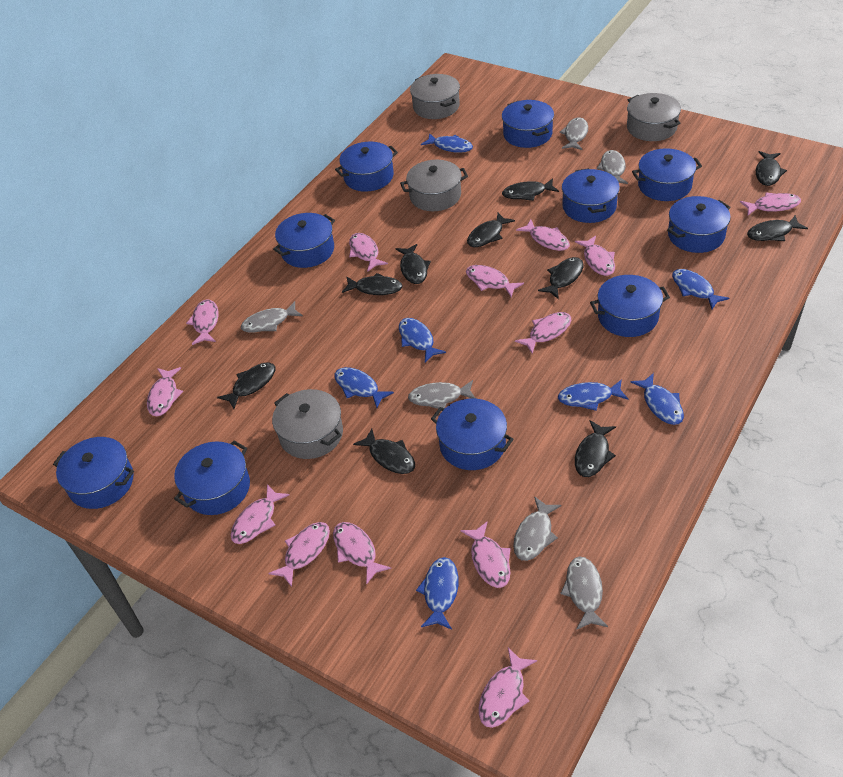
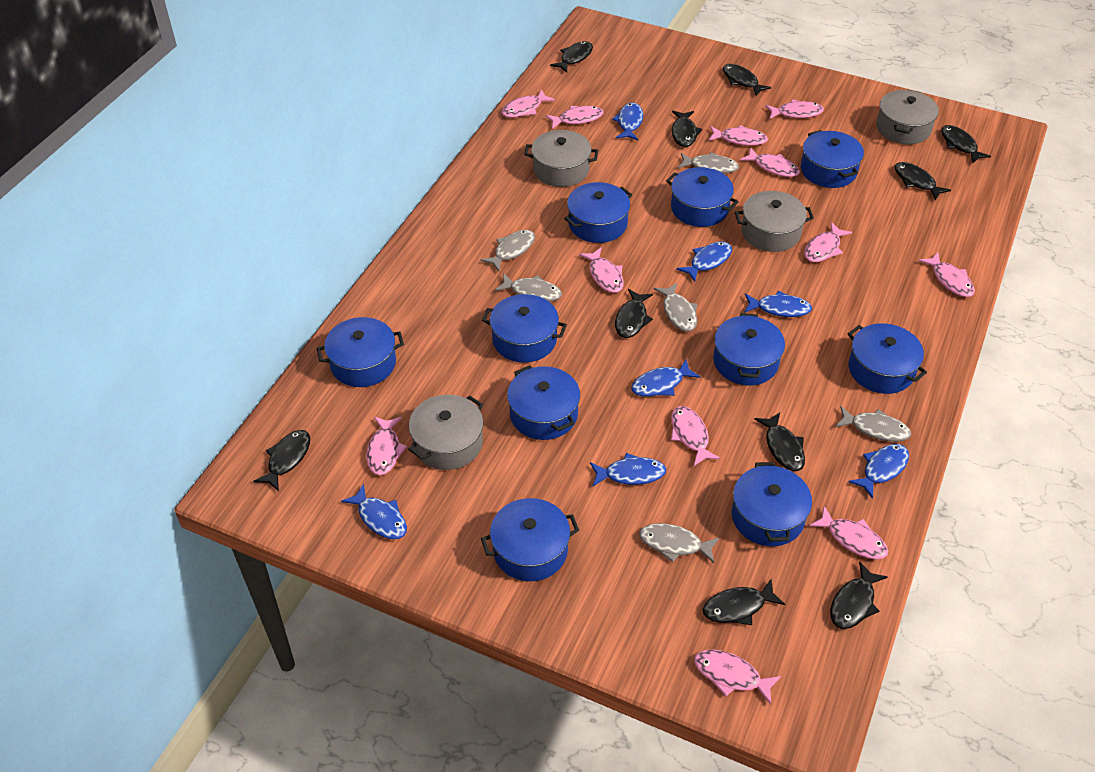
pink fish: 13 -> 12

